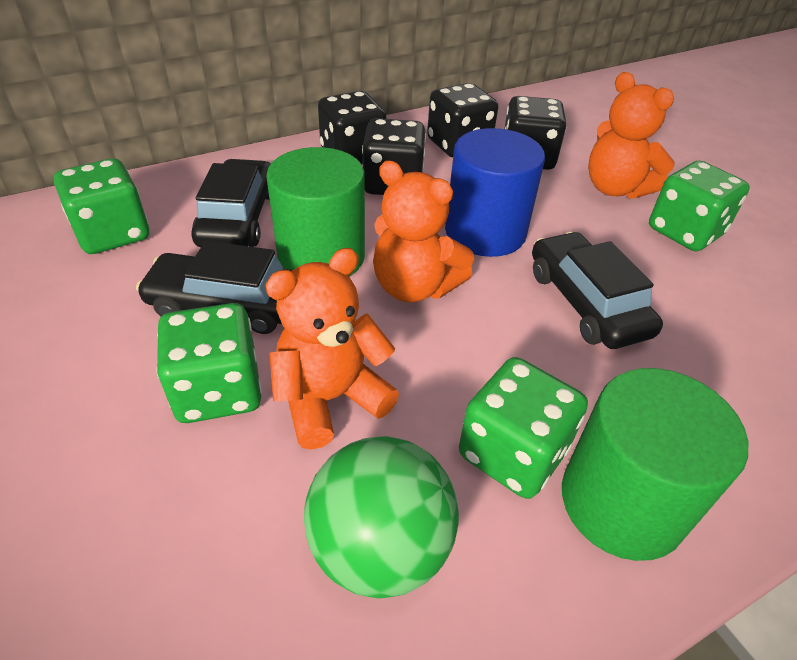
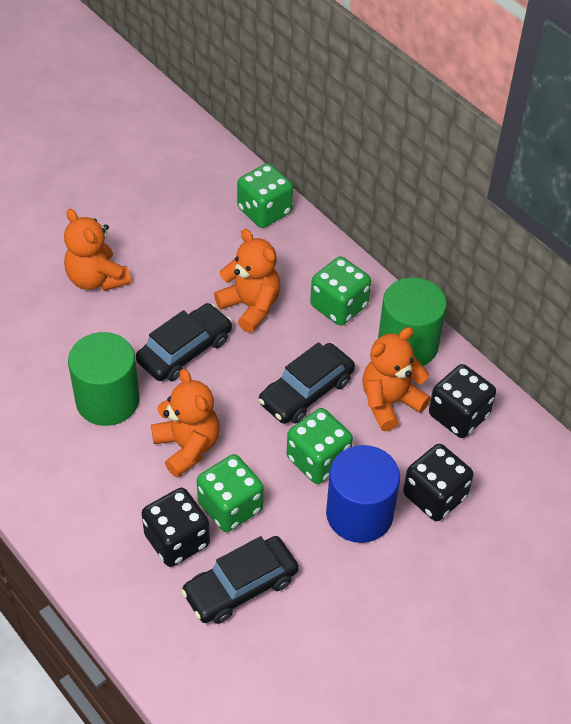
black dice: 4 -> 3
green ball: 1 -> 0
orange teddy bear: 3 -> 4

